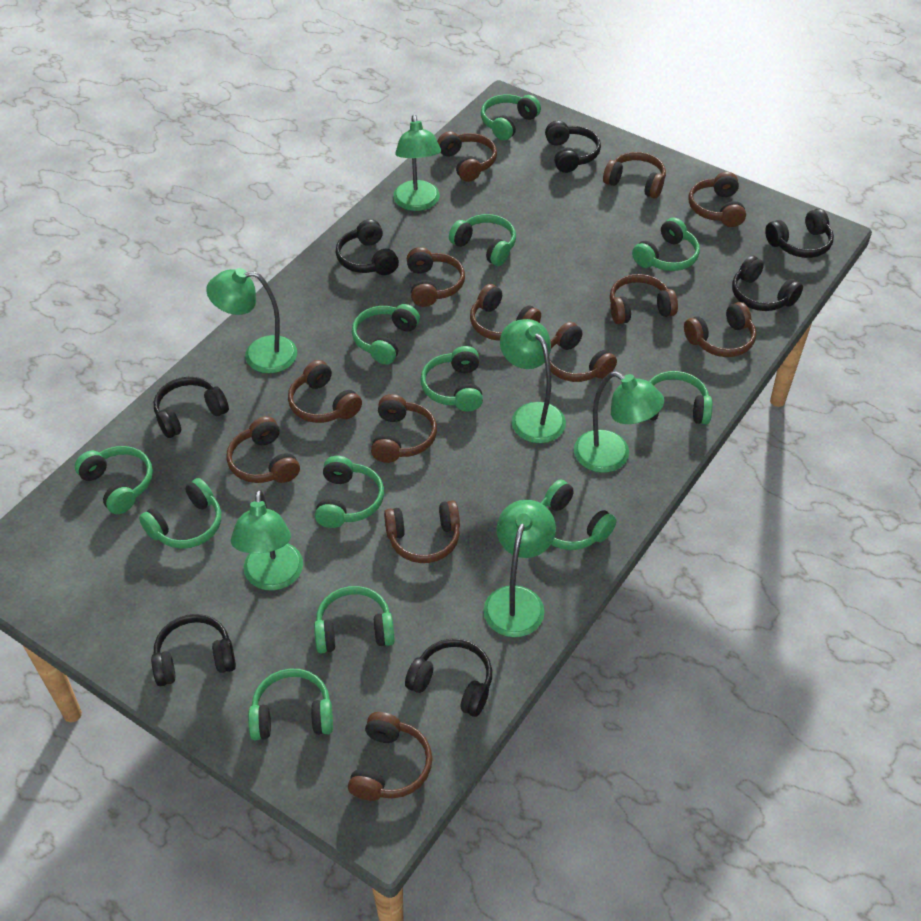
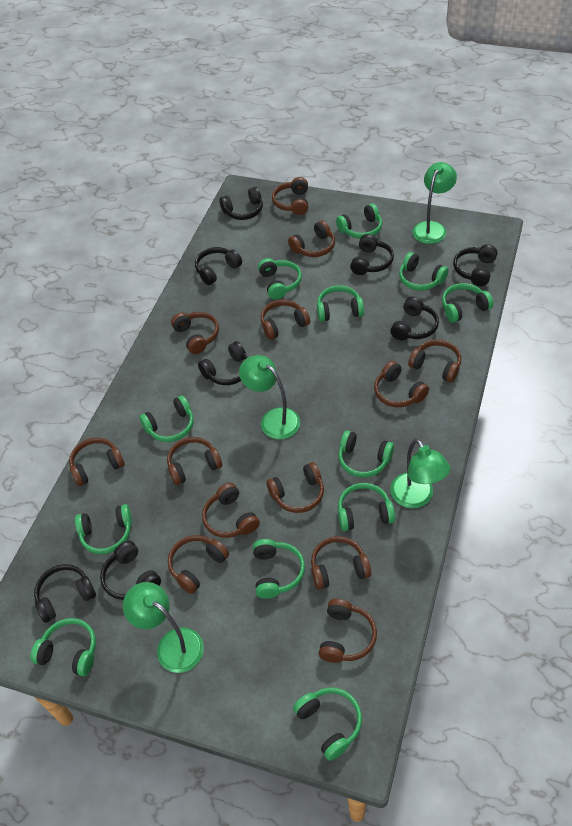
black headphones: 7 -> 8
green lamp: 6 -> 4

